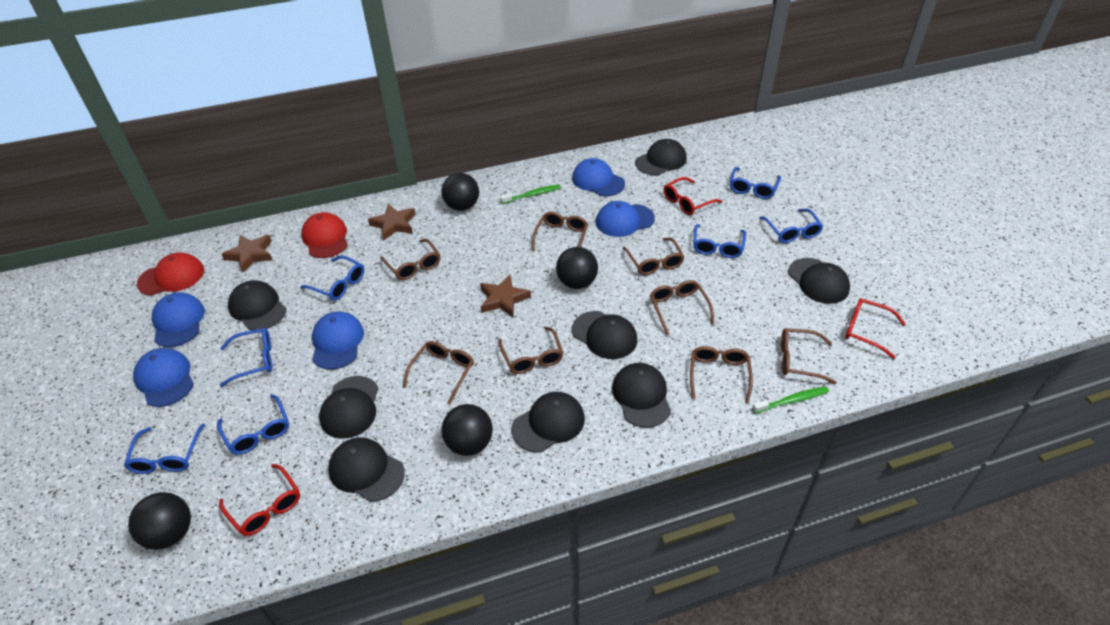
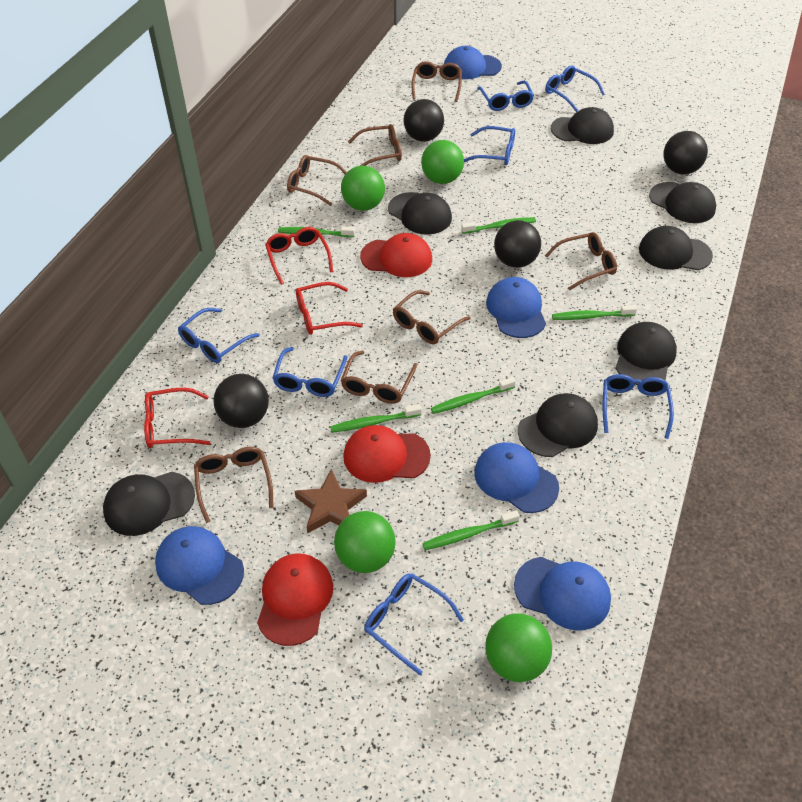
black cap: 8 -> 7
brown glasses: 8 -> 7
brown star: 3 -> 1
green ball: 0 -> 4
green toothbrush: 2 -> 6
red cap: 2 -> 3

